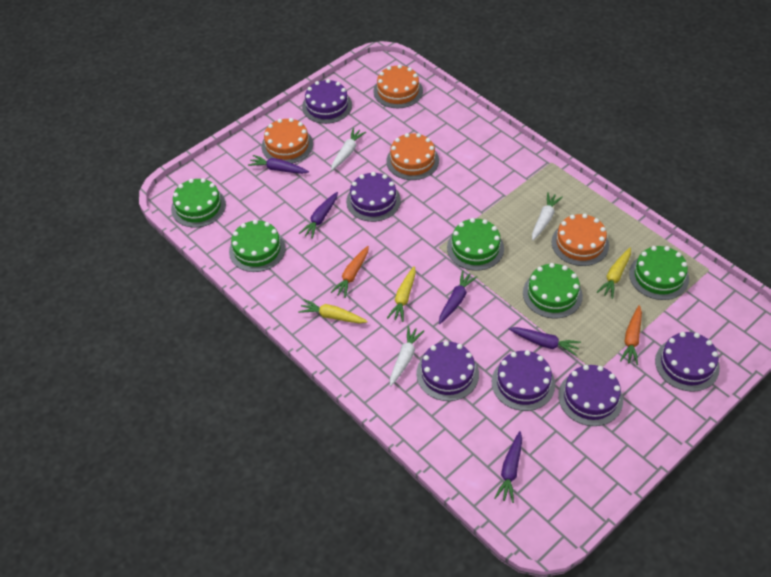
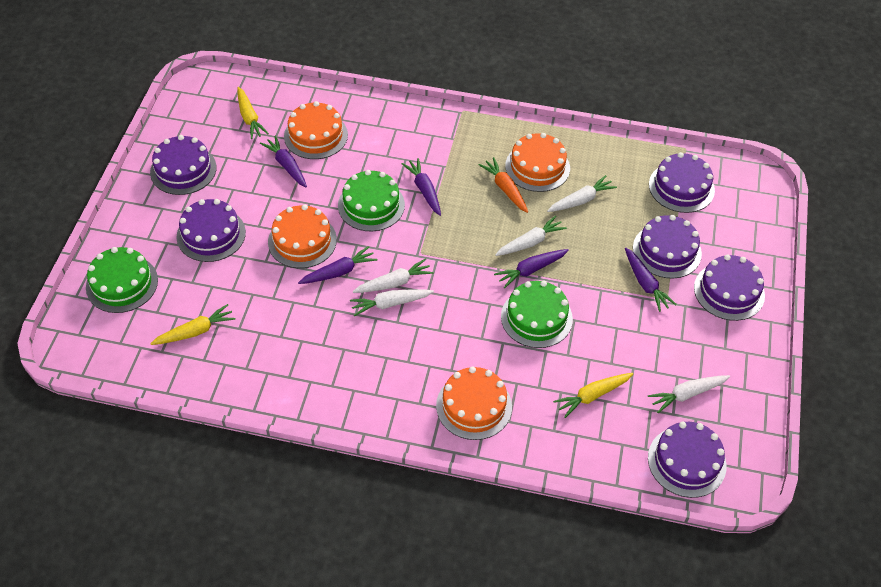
green cake: 5 -> 3
orange carrot: 2 -> 1
white carrot: 3 -> 5

